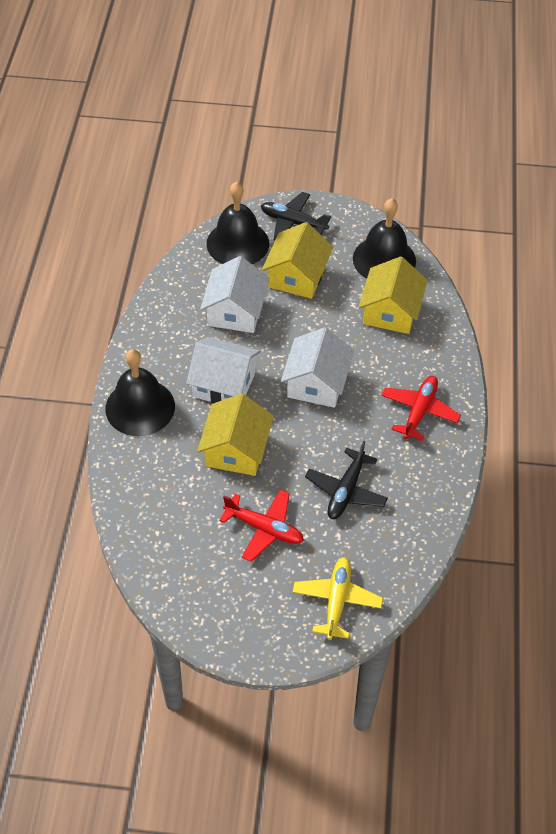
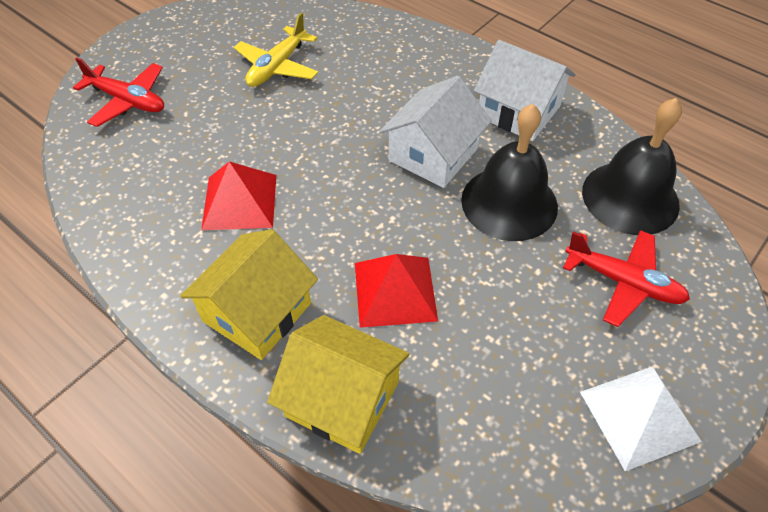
black bell: 3 -> 2
black plane: 2 -> 0
red pyramid: 0 -> 2
white house: 3 -> 2
white pyramid: 0 -> 1
yellow house: 3 -> 2

